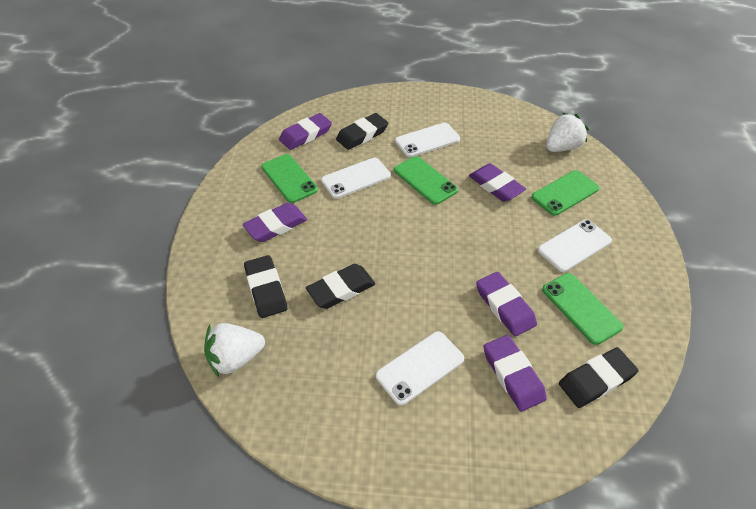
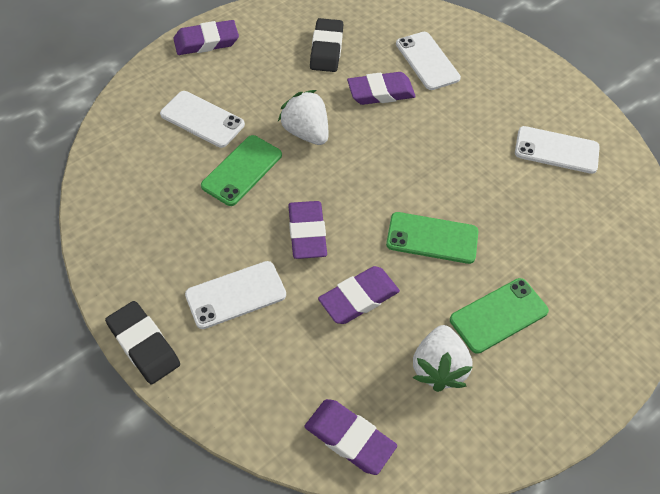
black eraser: 4 -> 2
green phone: 4 -> 3

